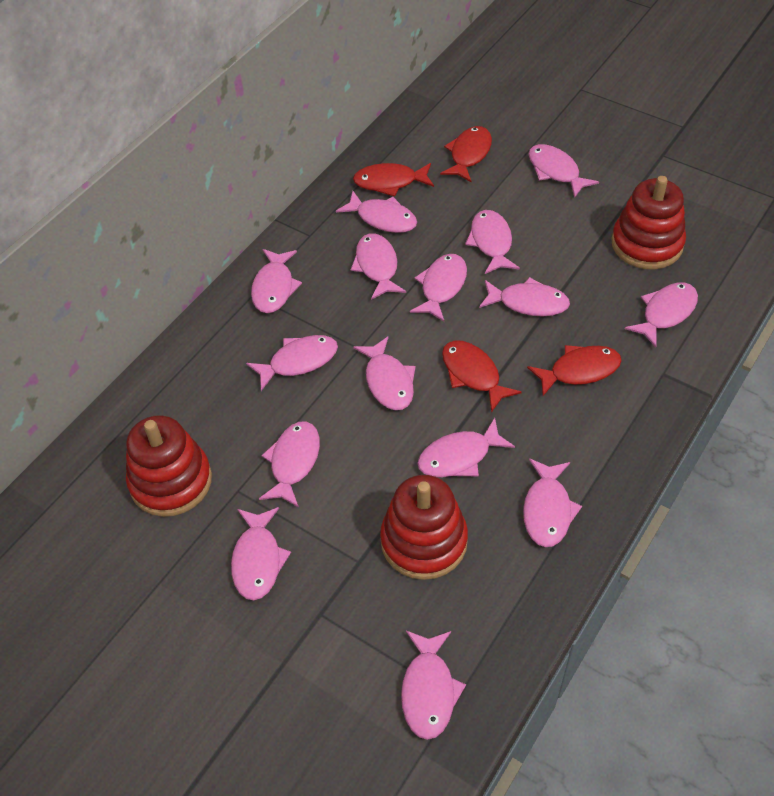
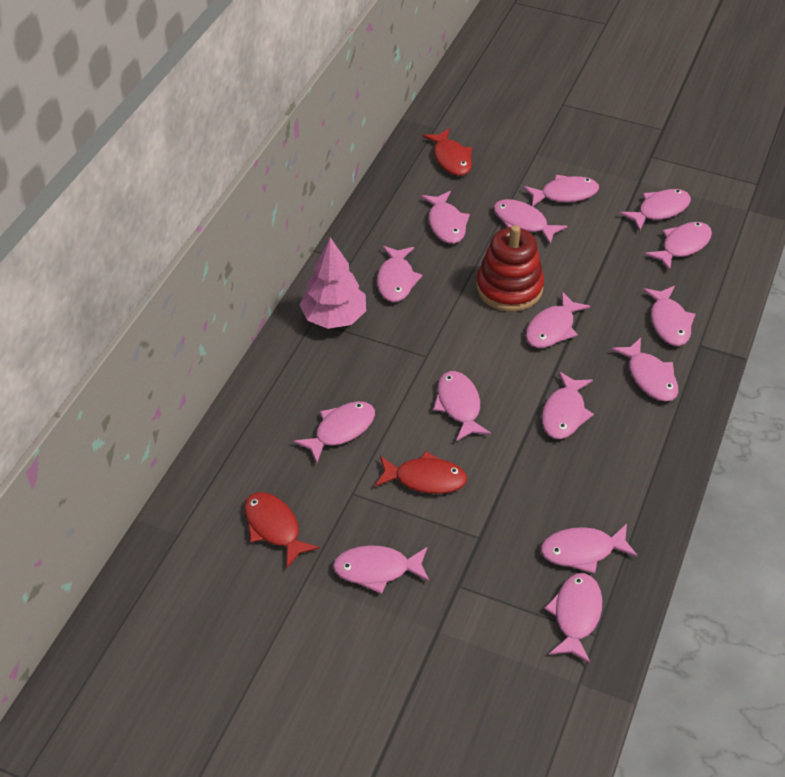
pink tree: 0 -> 1
red fish: 4 -> 3
red stacking toy: 3 -> 1

